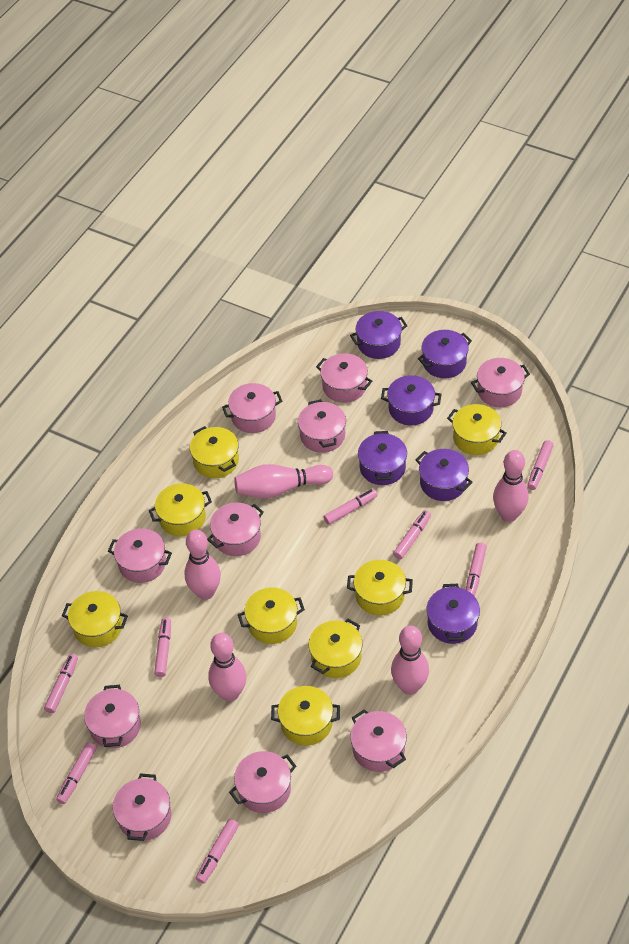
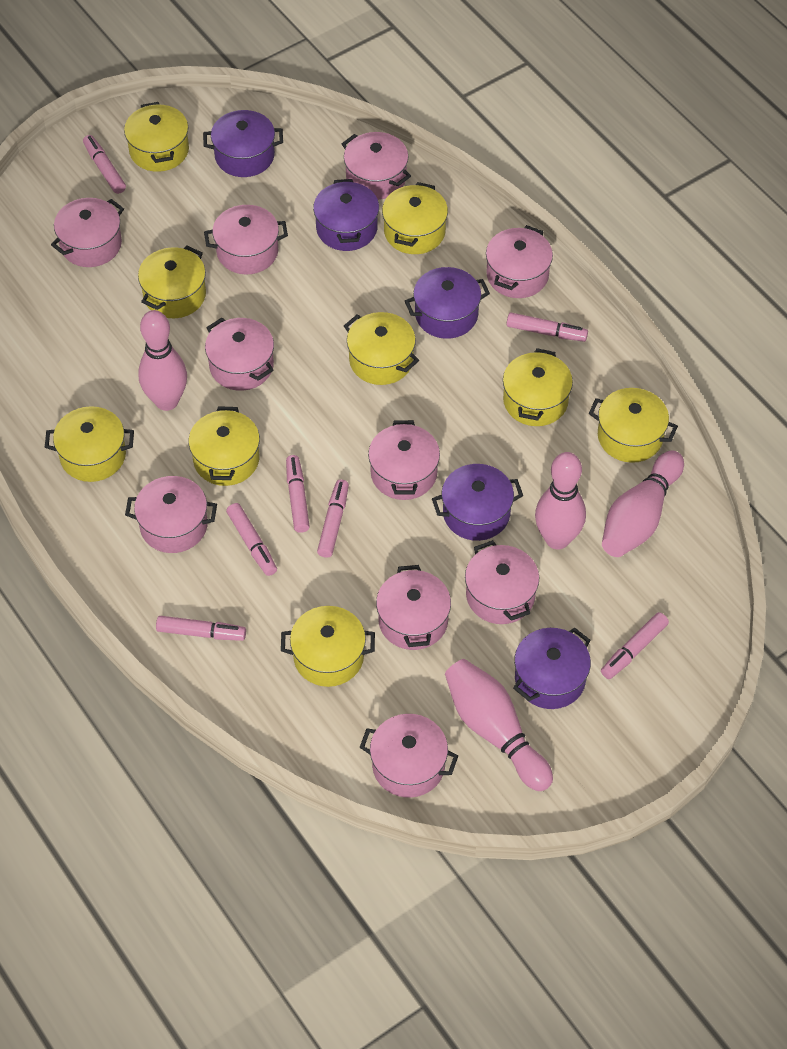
pink bowling pin: 5 -> 4
pink marker: 8 -> 7
purple pot: 6 -> 5
yellow pot: 8 -> 9

